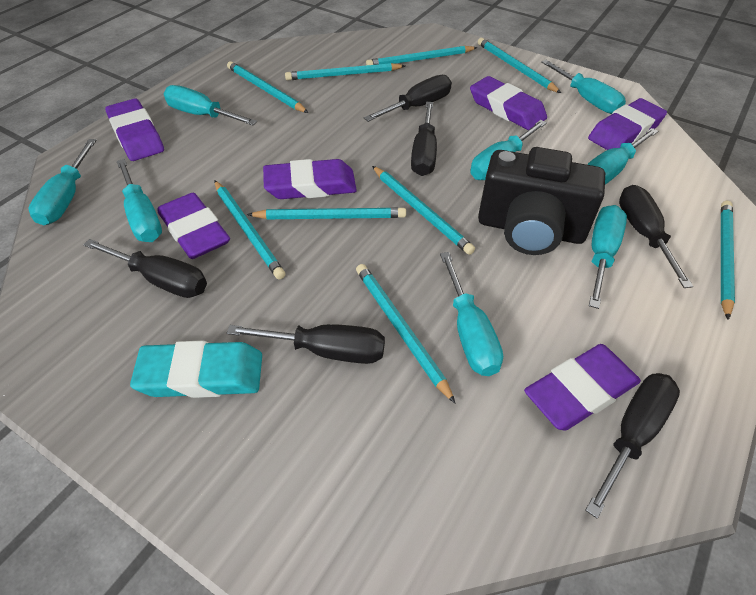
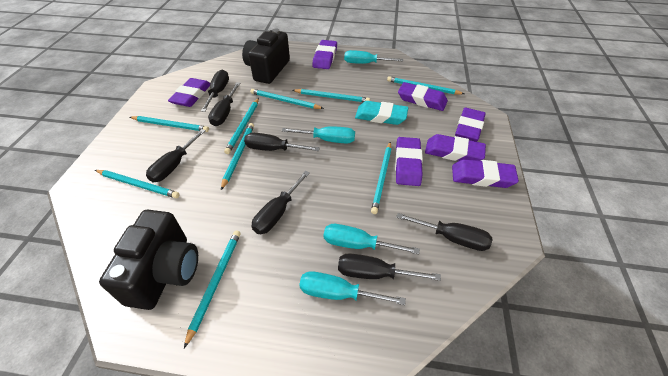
black camera: 1 -> 2
black screwdriver: 6 -> 7
purple eraser: 6 -> 7
turquoise screwdriver: 8 -> 4

